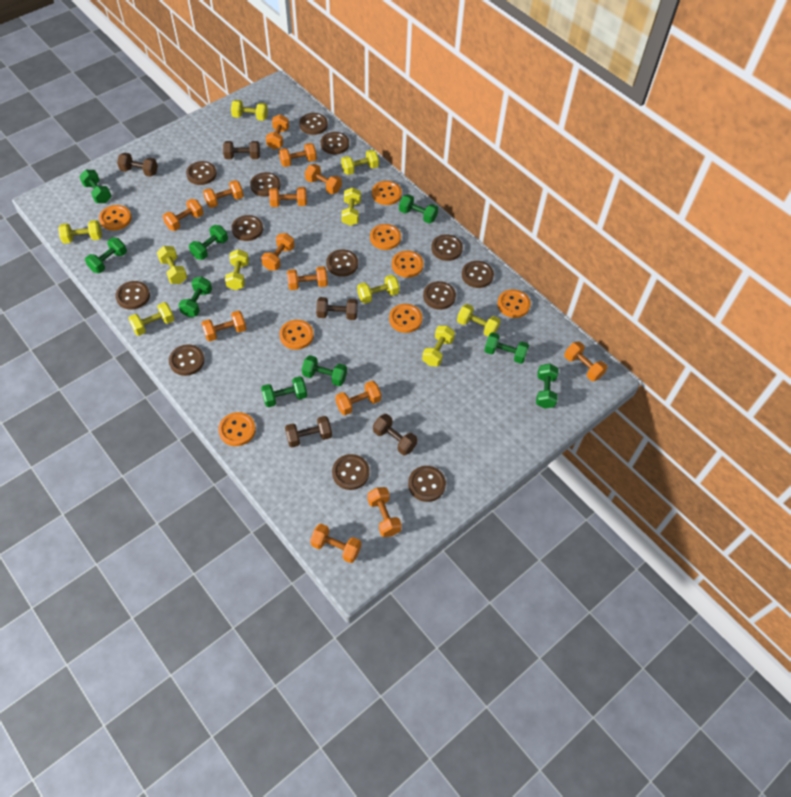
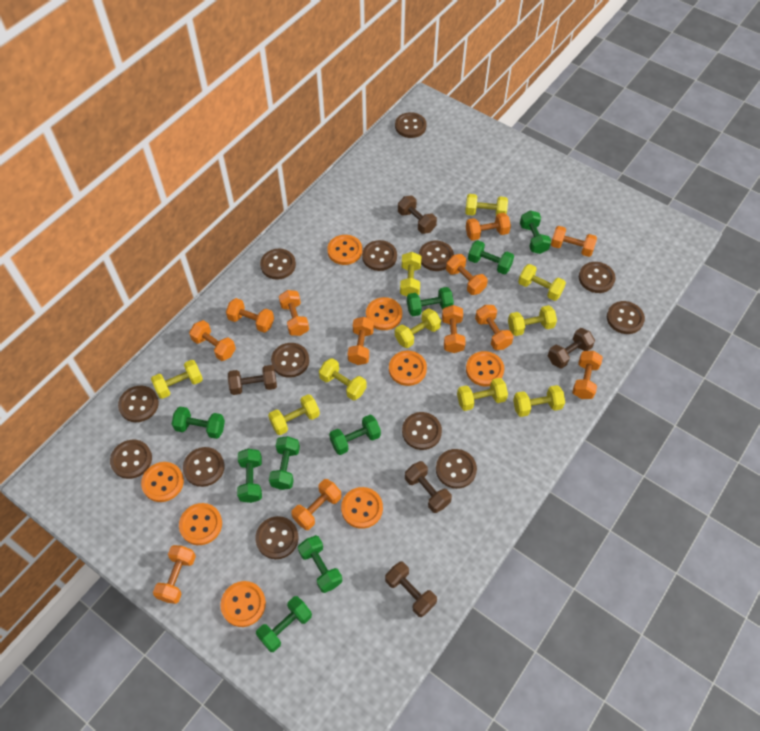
orange dumbbell: 13 -> 12

